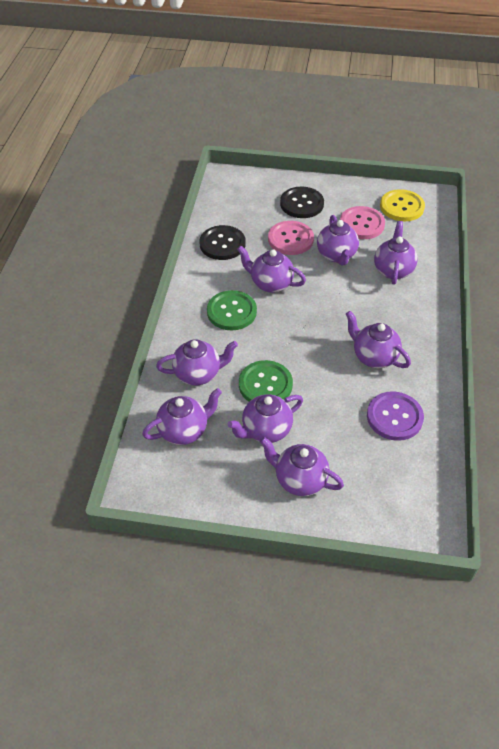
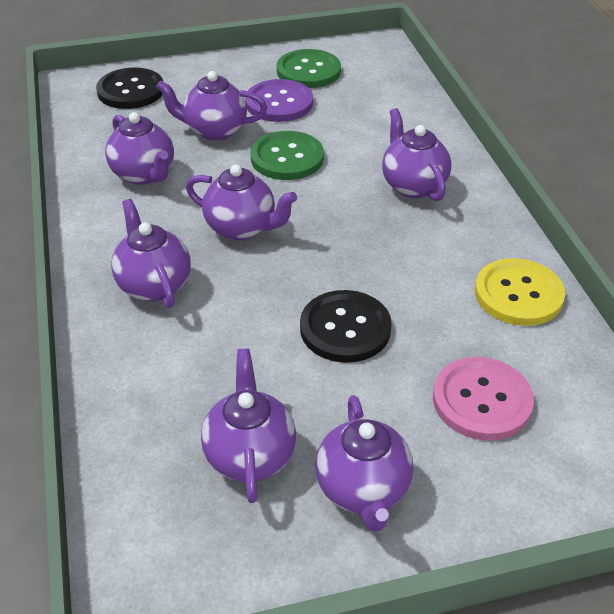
pink button: 2 -> 1
purple teapot: 8 -> 7

